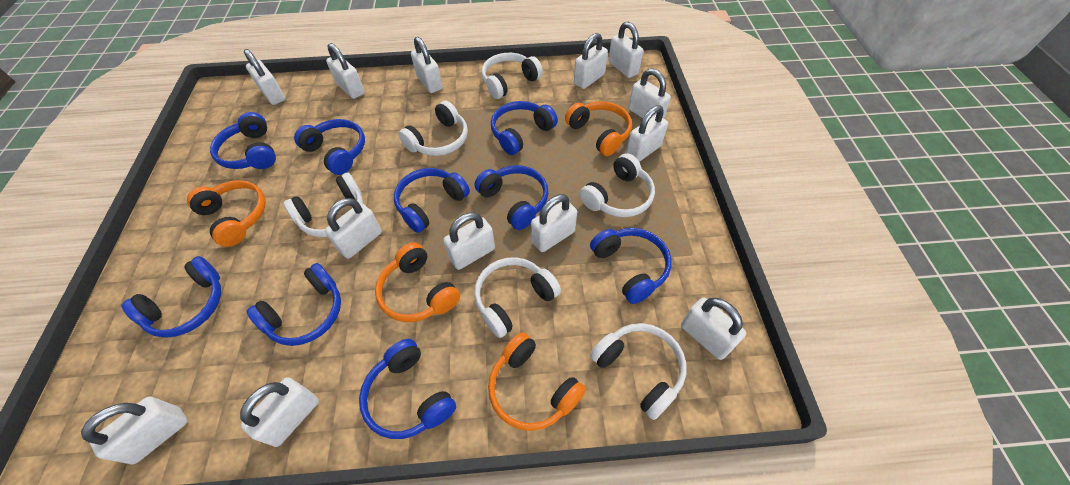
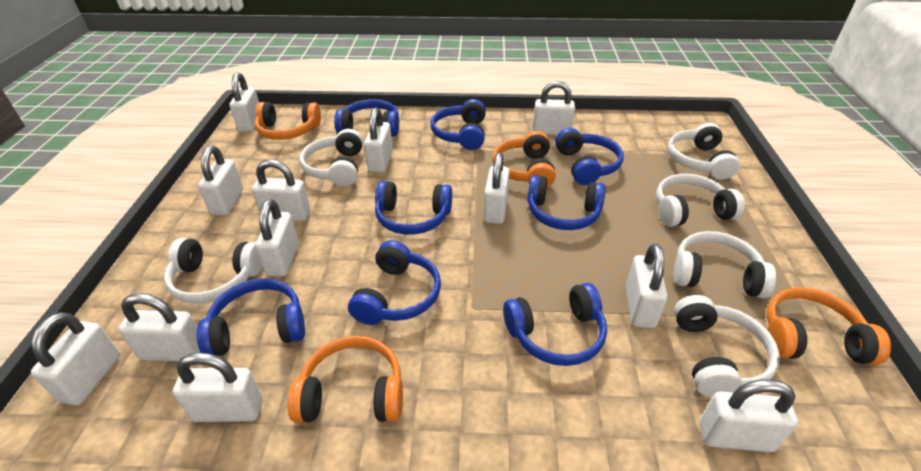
blue headphones: 9 -> 8
white padlock: 13 -> 12

